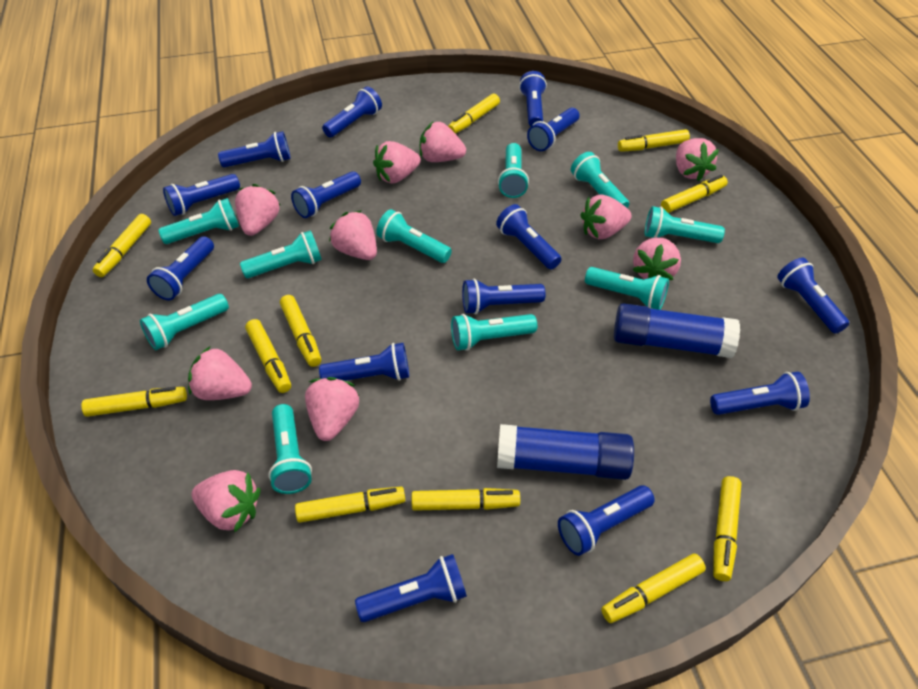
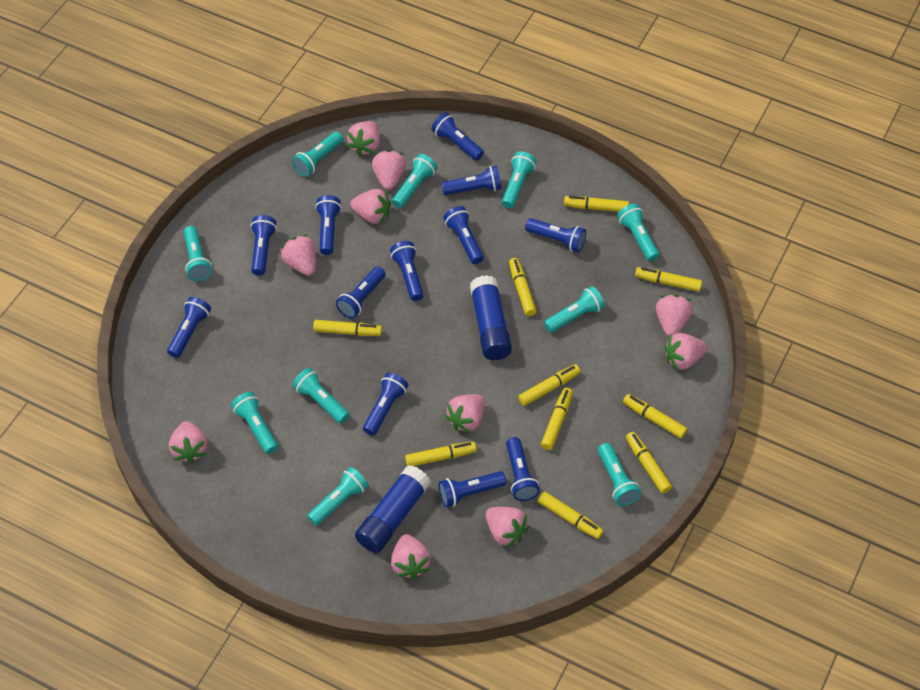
blue flashlight: 14 -> 12
yellow marker: 11 -> 10

